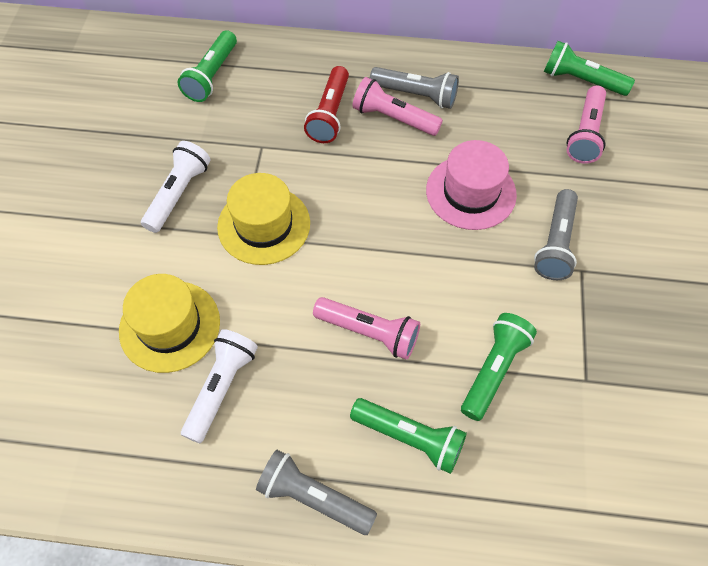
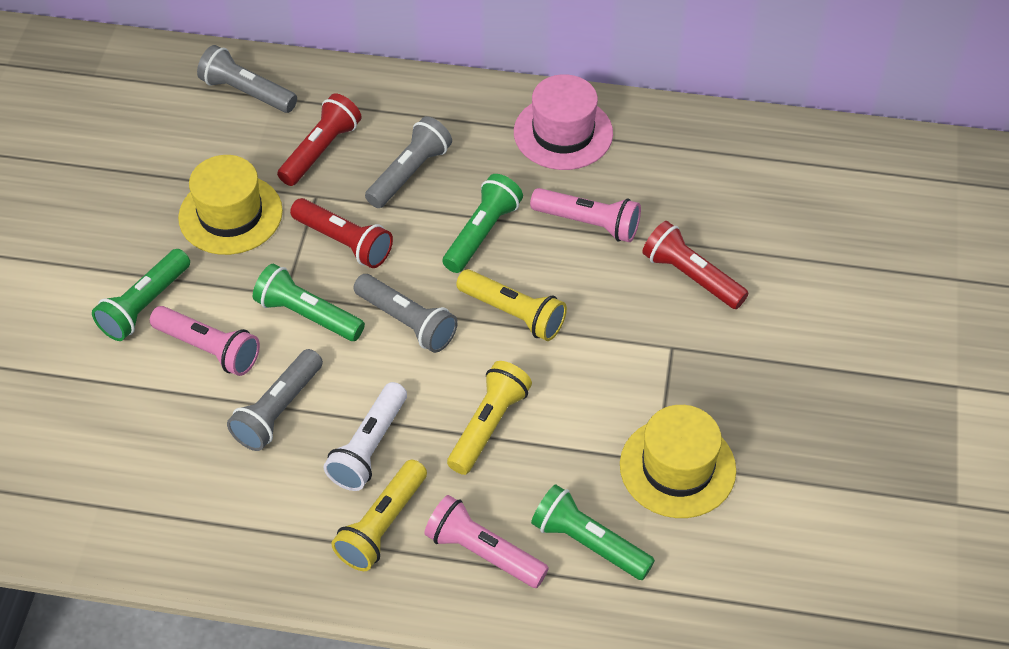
grey flashlight: 3 -> 4
red flashlight: 1 -> 3
white flashlight: 2 -> 1
yellow flashlight: 0 -> 3

